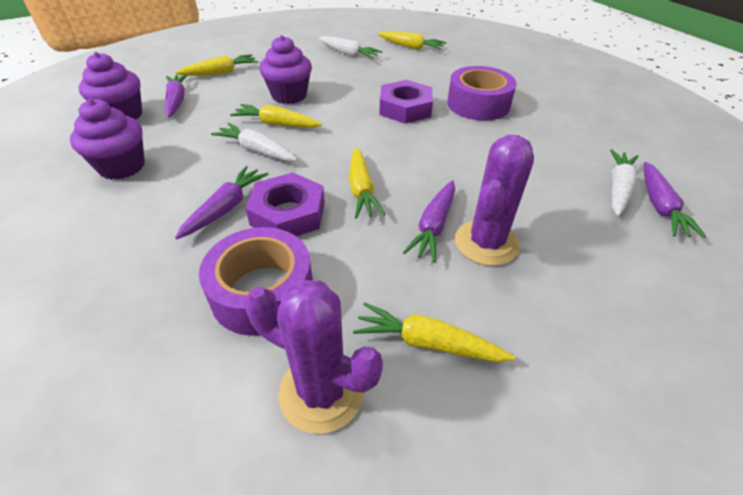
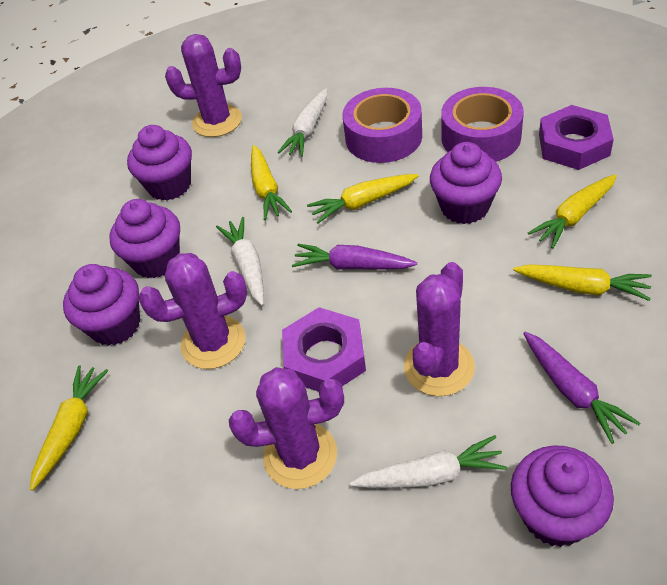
purple cactus: 2 -> 4
purple carrot: 4 -> 2
purple cupcake: 3 -> 5

